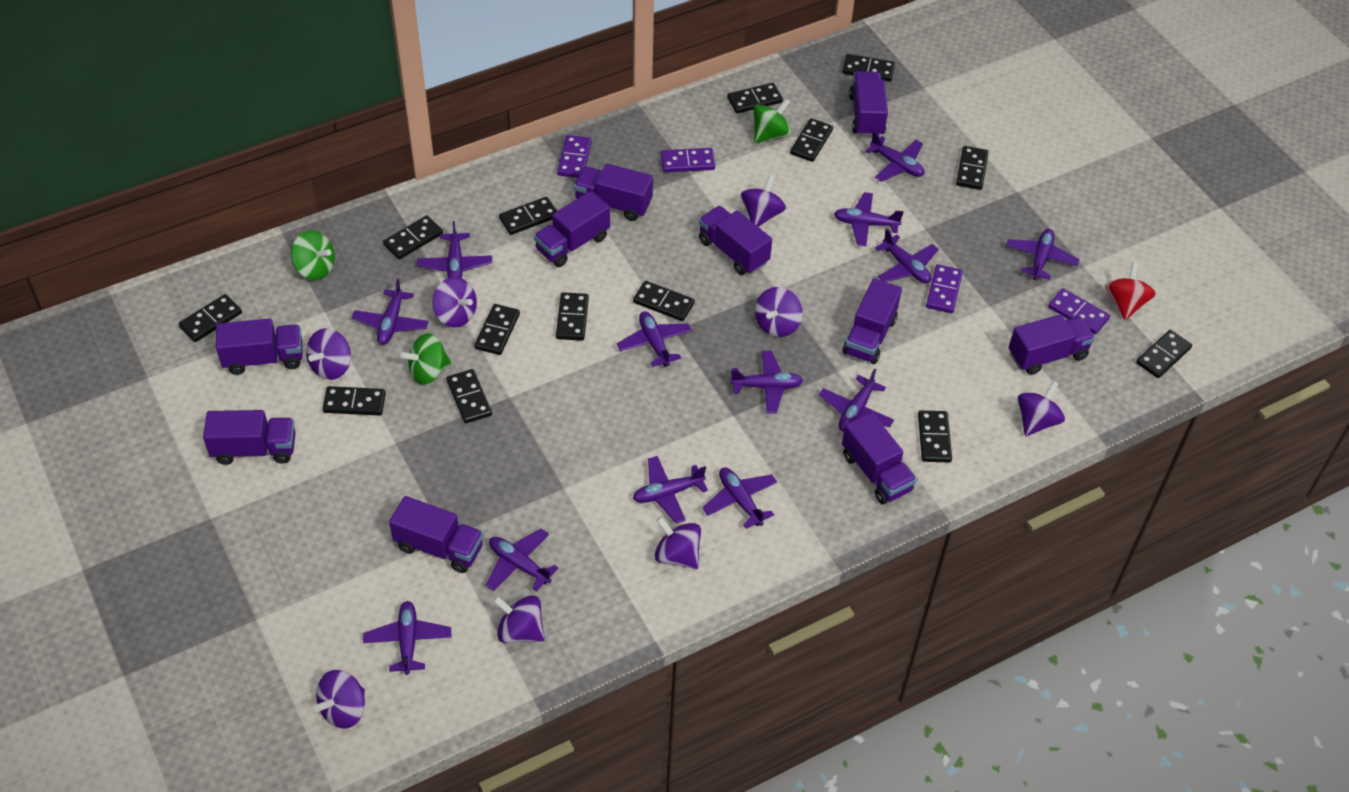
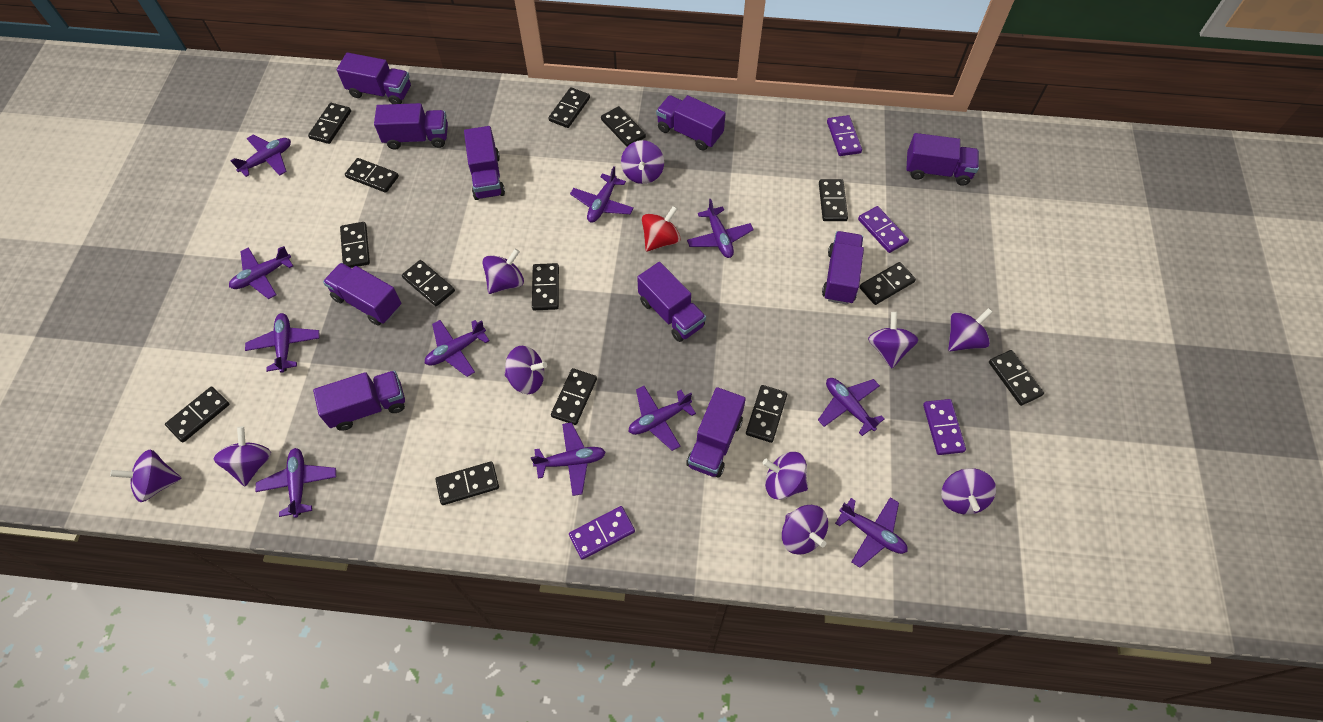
green spinning top: 3 -> 0
purple plane: 13 -> 11
purple spinning top: 8 -> 10

